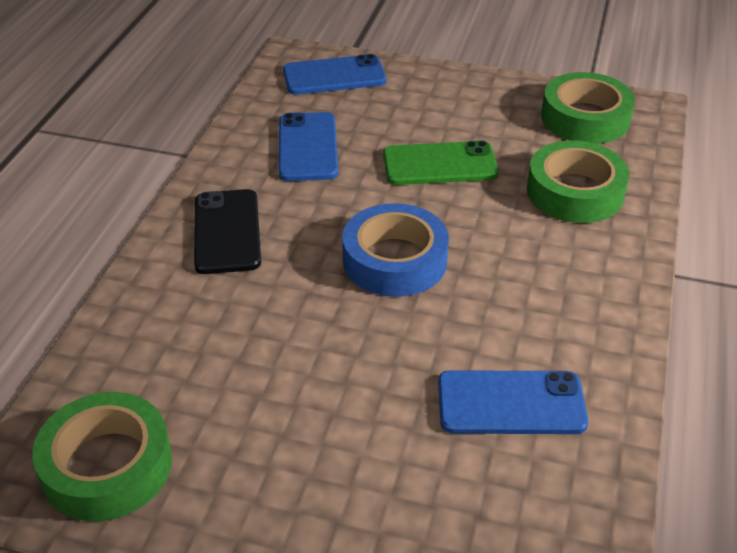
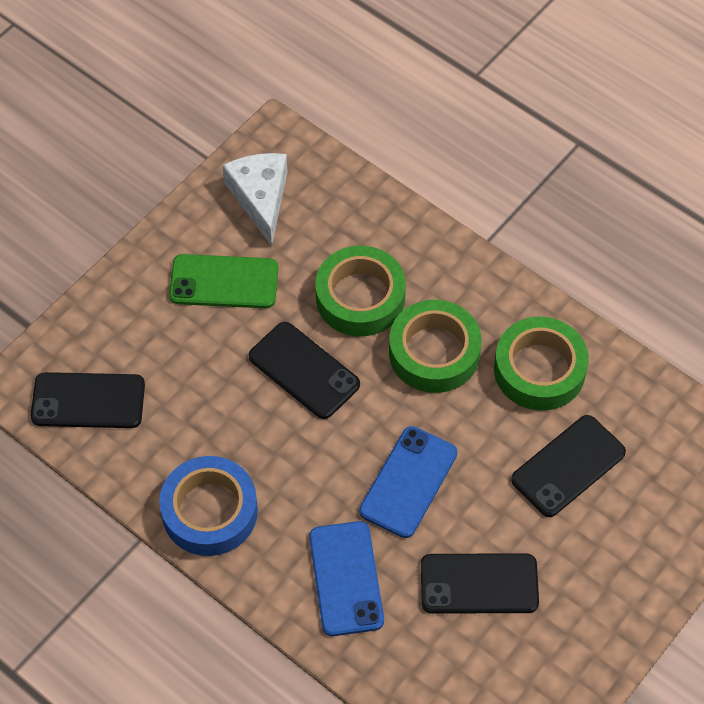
black phone: 1 -> 4
blue phone: 3 -> 2
white cheese: 0 -> 1

